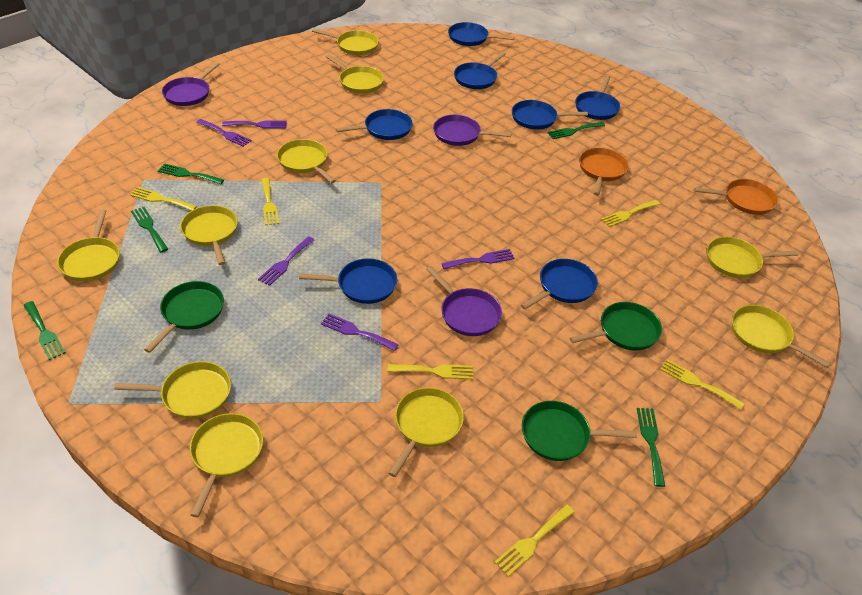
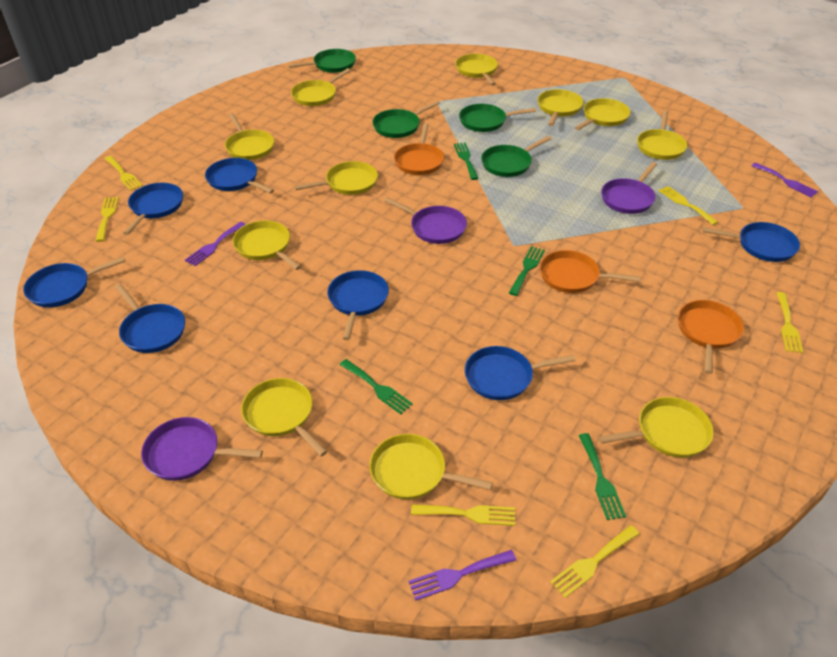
green fork: 5 -> 4
green pan: 3 -> 4
orange pan: 2 -> 3
purple fork: 5 -> 3
yellow pan: 10 -> 11

